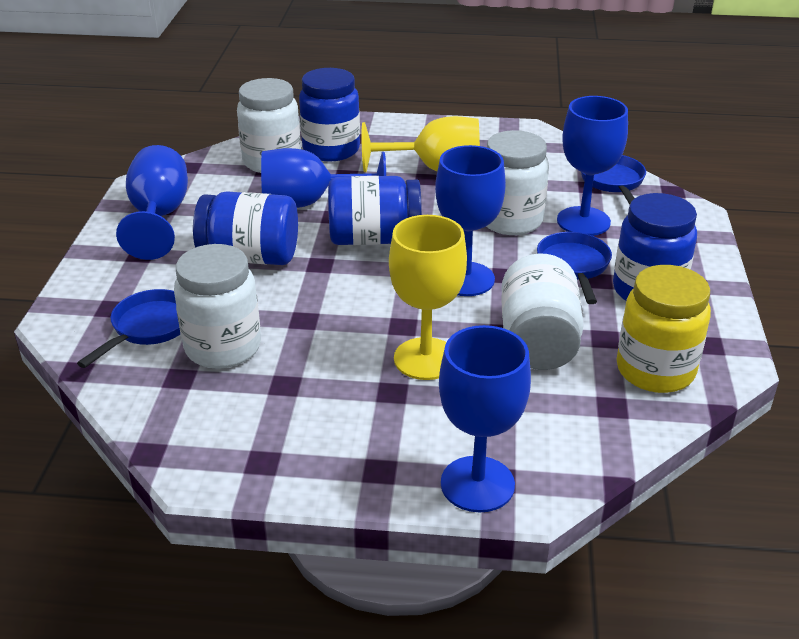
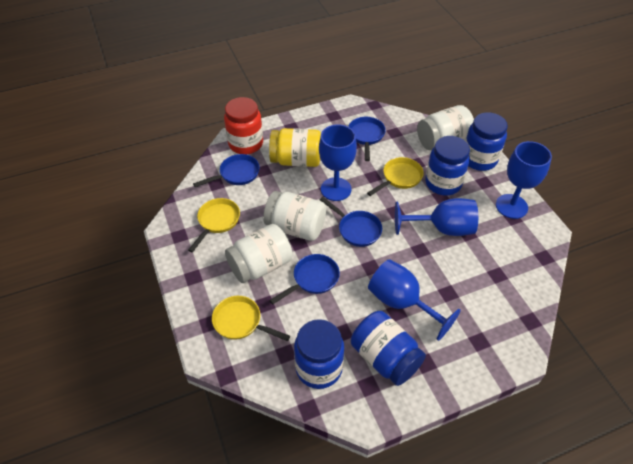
blue goblet: 5 -> 4
blue pan: 3 -> 4
red jar: 0 -> 1
white jar: 4 -> 3
yellow goblet: 2 -> 0
yellow pan: 0 -> 3

